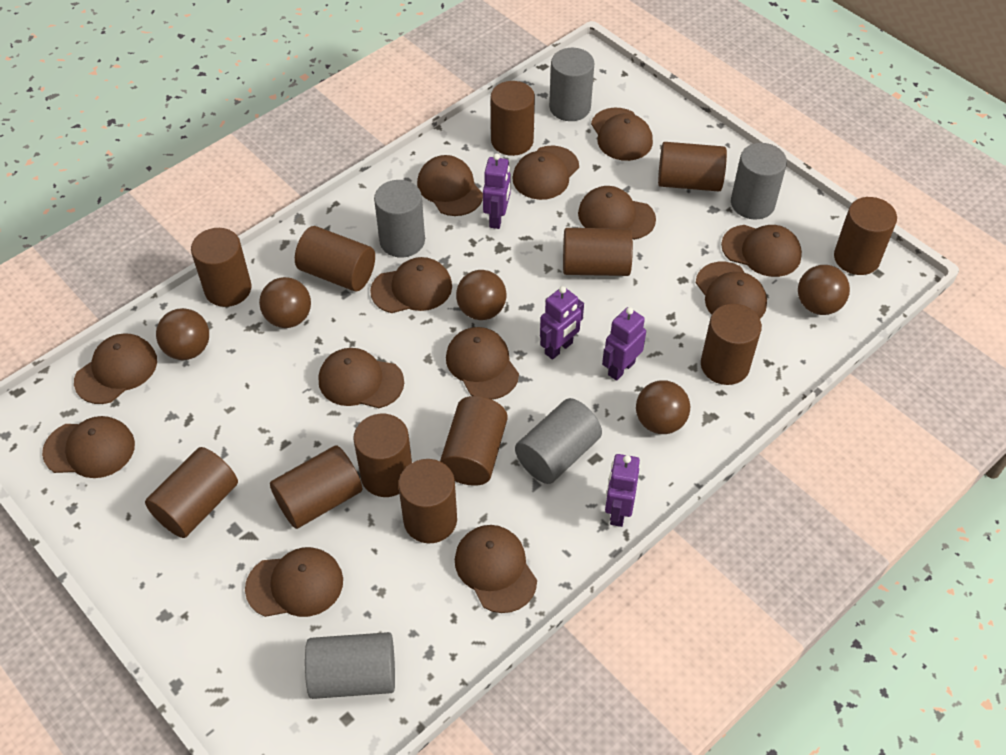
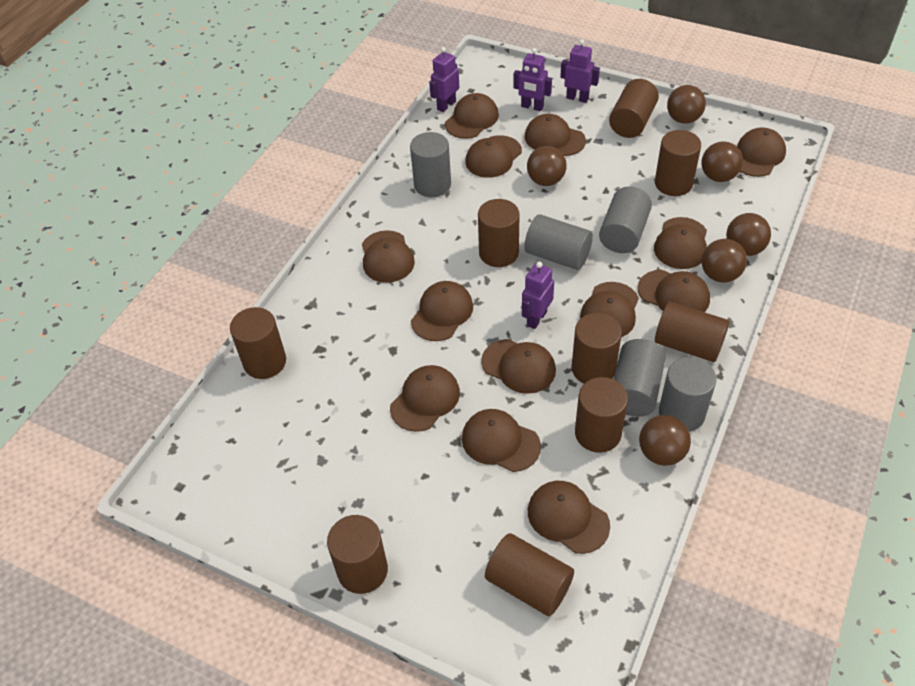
brown ball: 5 -> 6
brown cylinder: 12 -> 9

